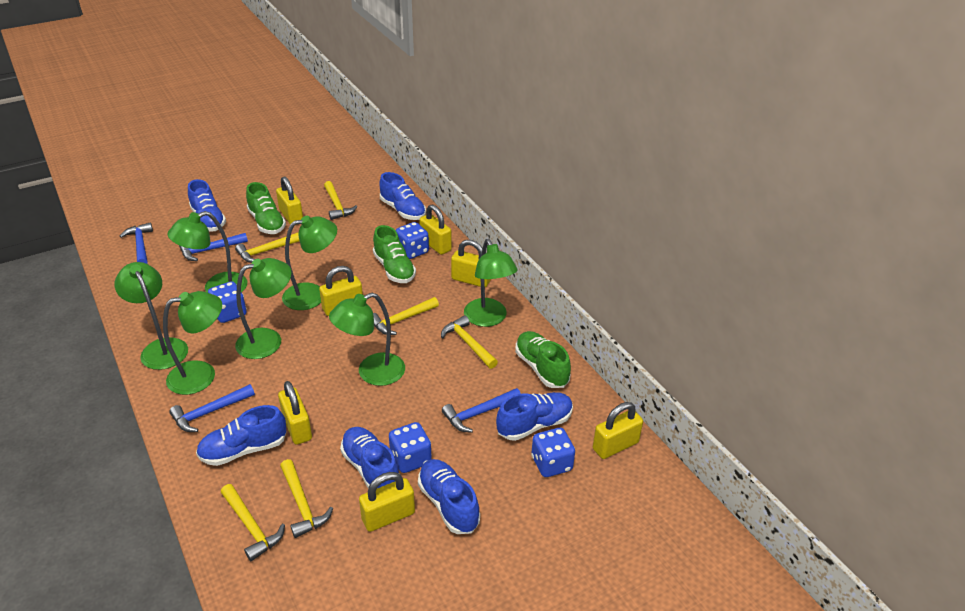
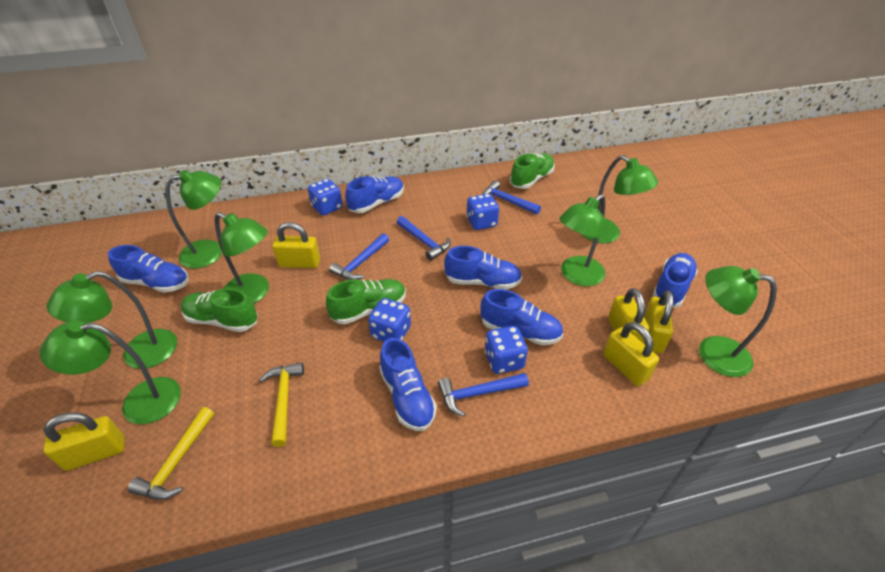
yellow hammer: 6 -> 2
yellow padlock: 7 -> 5

